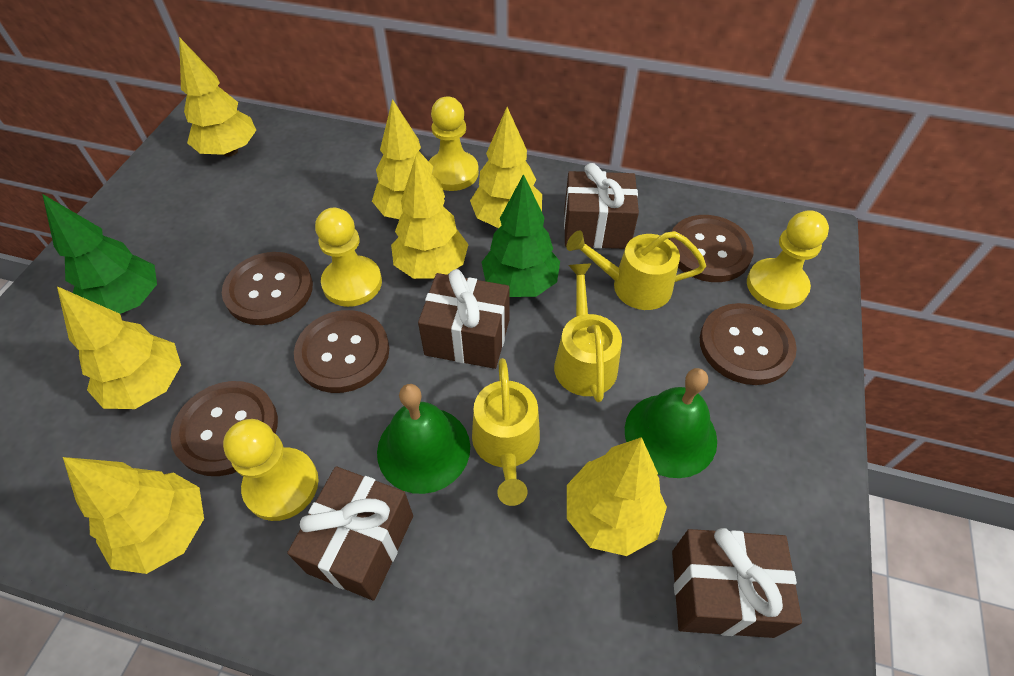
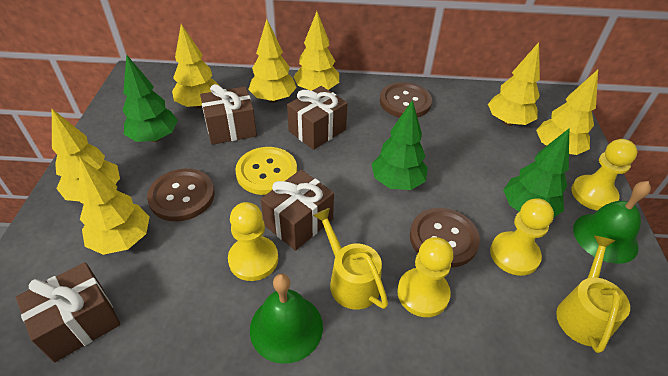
brown button: 5 -> 3
green tree: 2 -> 3
yellow button: 0 -> 1
yellow watering can: 3 -> 2

